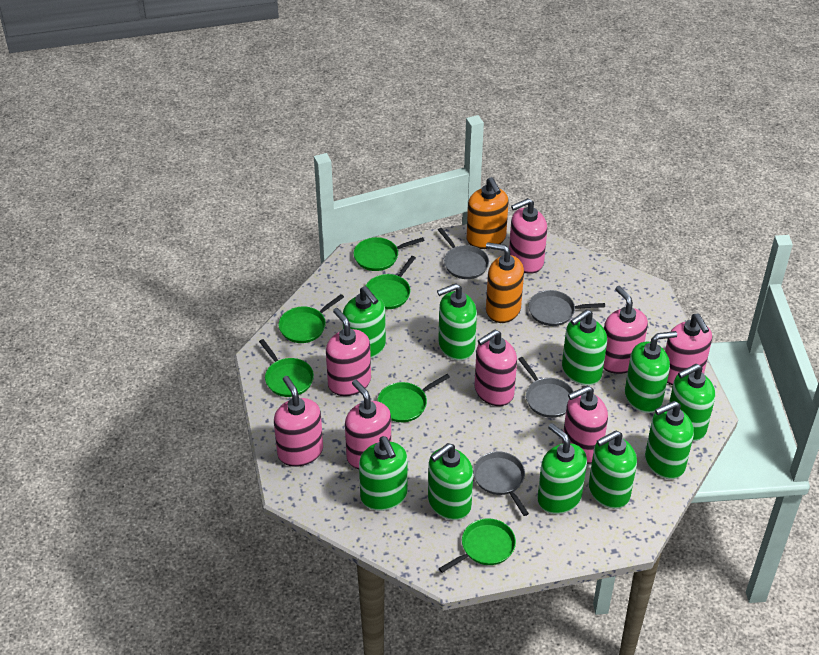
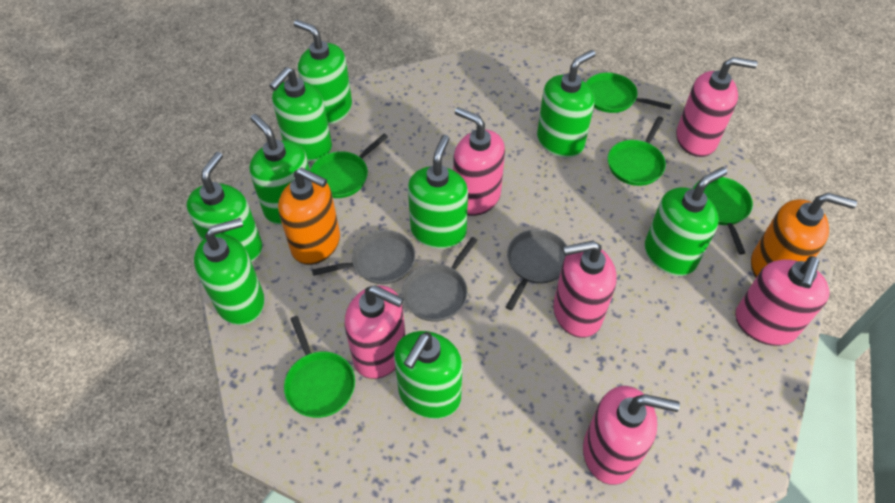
green pan: 6 -> 5
green soap dispenser: 10 -> 9
grey pan: 4 -> 3
pink soap dispenser: 8 -> 6

